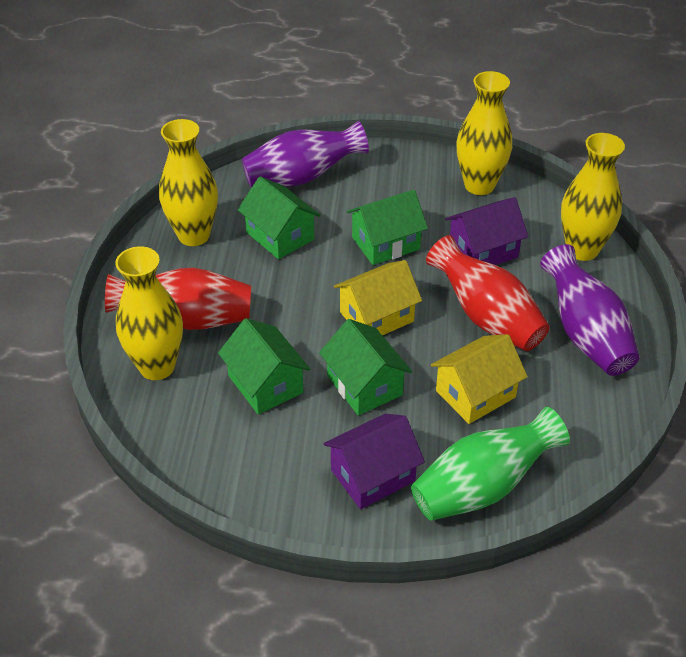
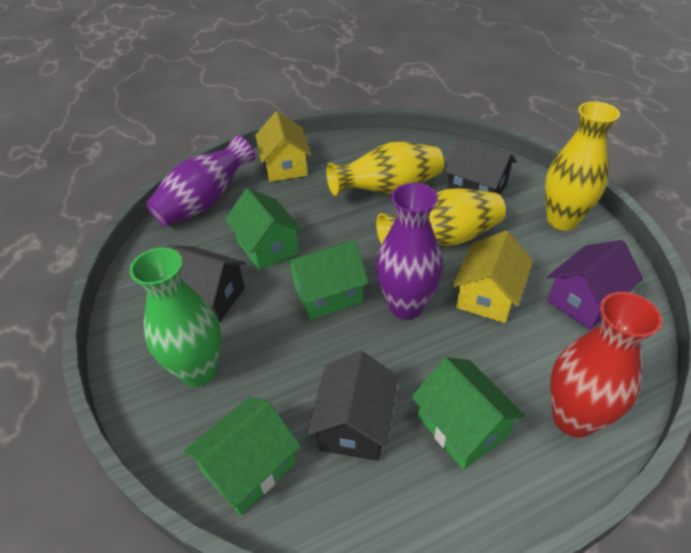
black house: 0 -> 3
purple house: 2 -> 1
red vase: 2 -> 1
yellow vase: 4 -> 3

